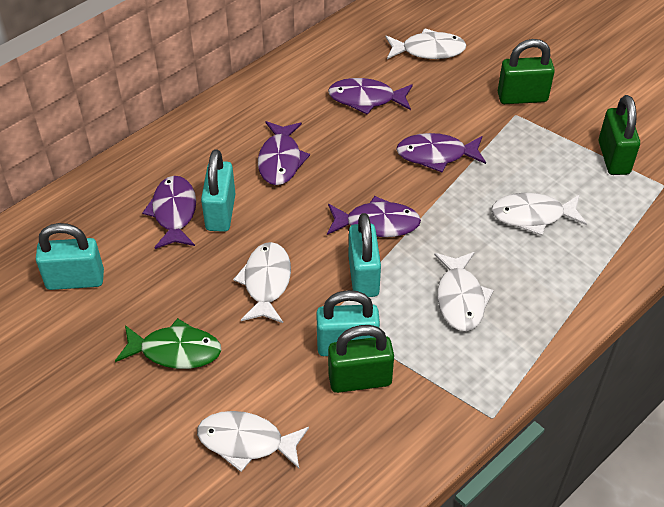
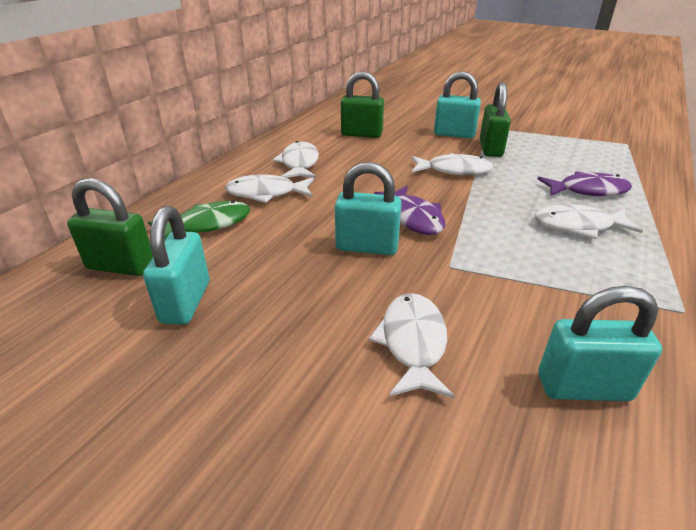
purple fish: 5 -> 2

